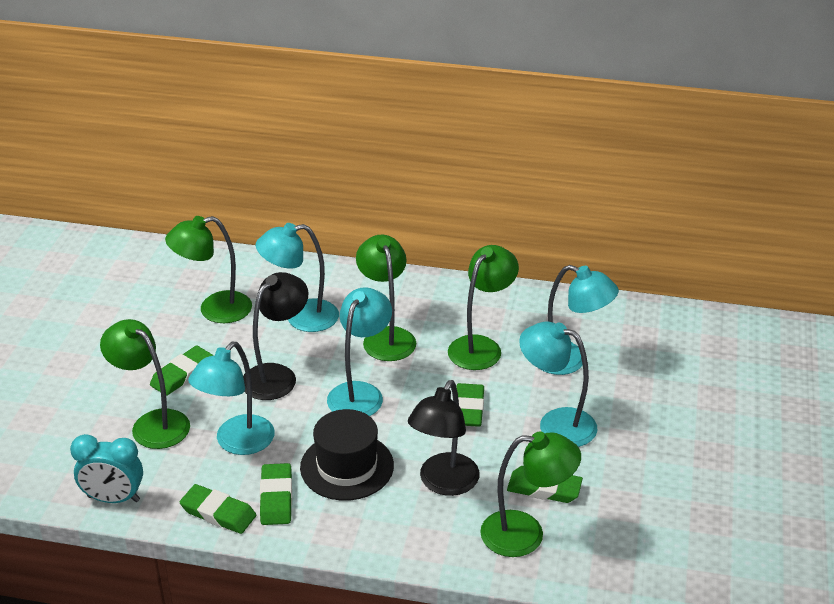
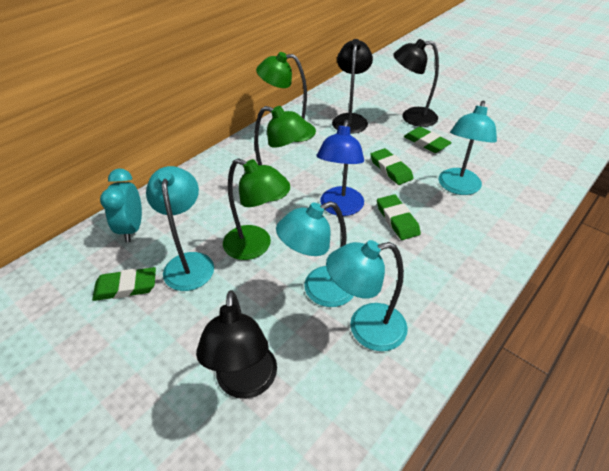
black hat: 1 -> 0
black lamp: 2 -> 3
blue lamp: 0 -> 1
green eraser: 5 -> 4
green lamp: 5 -> 3
turquoise lamp: 5 -> 4

